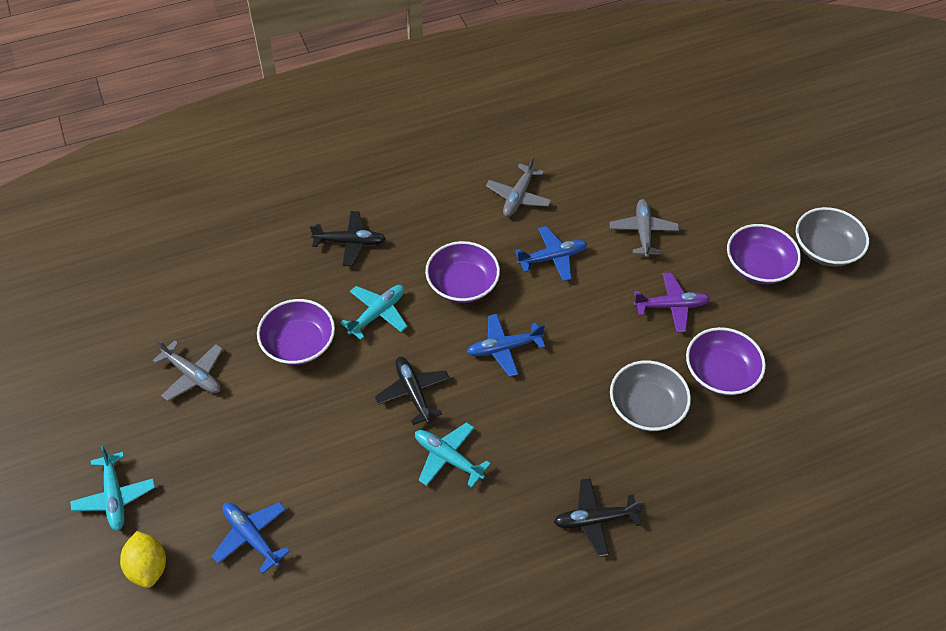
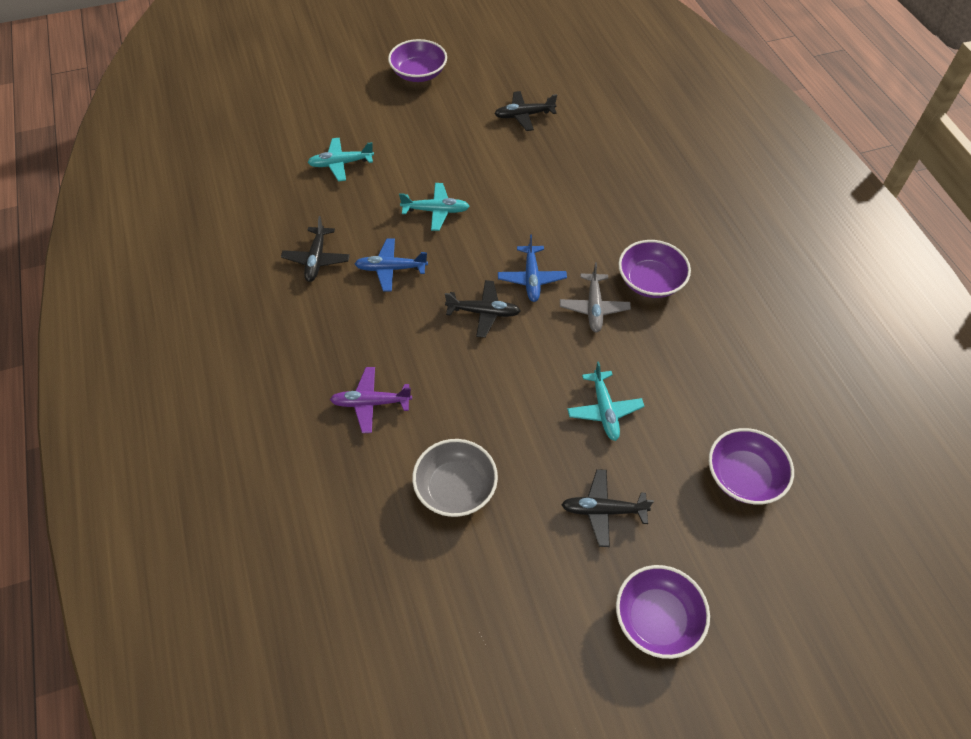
black plane: 3 -> 4
blue plane: 3 -> 2
grey bowl: 2 -> 1
grey plane: 3 -> 1
yellow lemon: 1 -> 0

